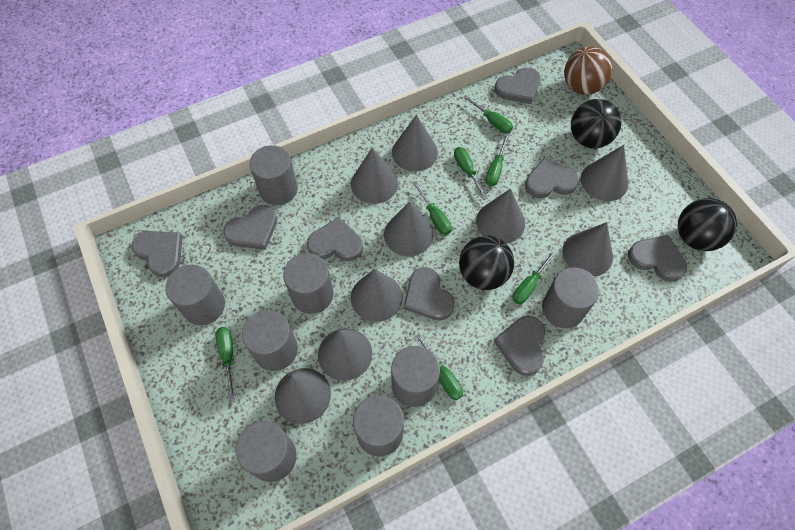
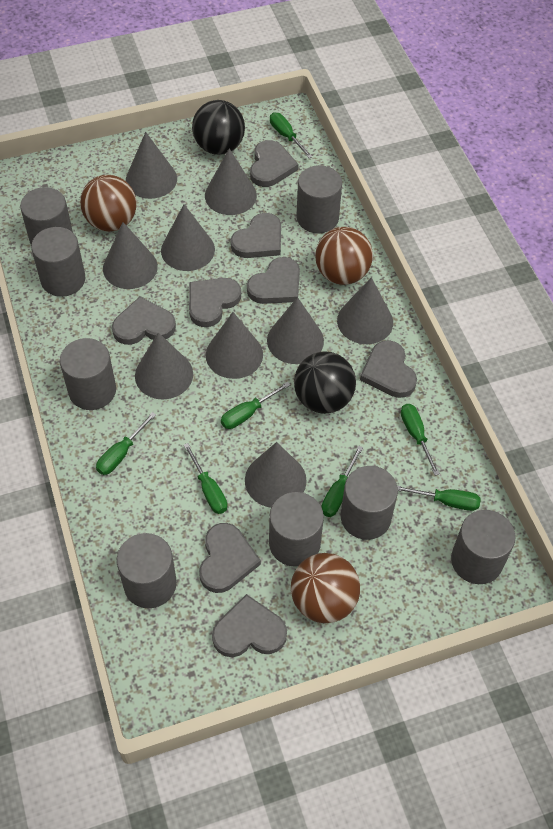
black ball: 3 -> 2
brown ball: 1 -> 3

